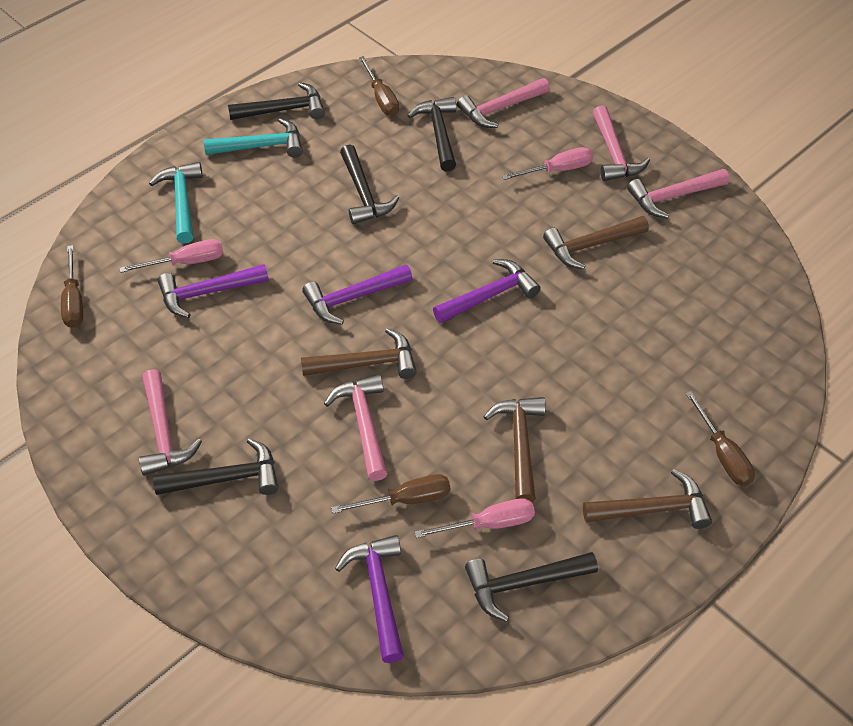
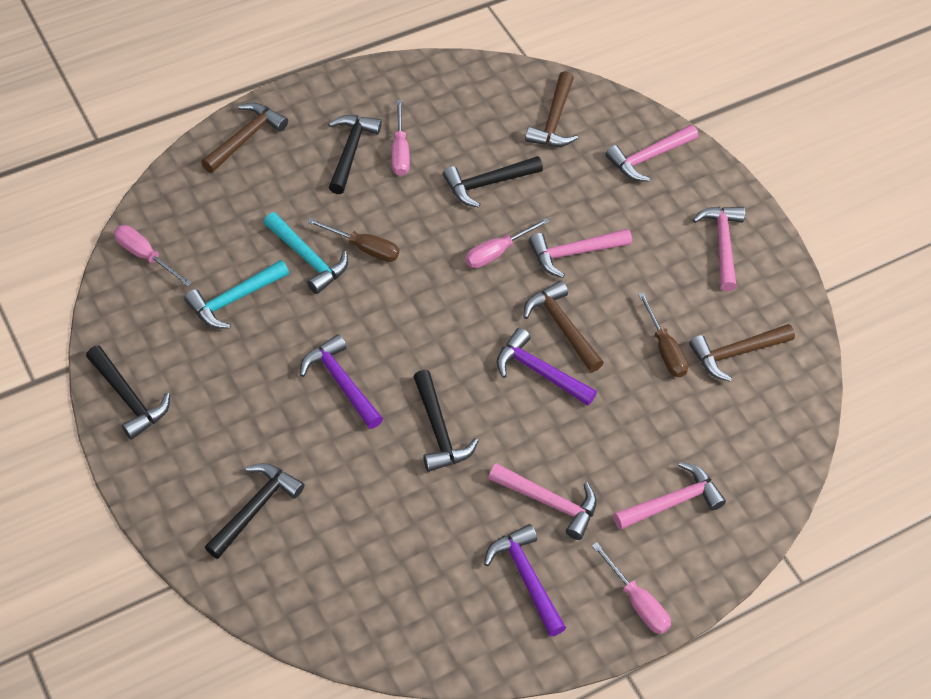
brown screwdriver: 4 -> 2
pink screwdriver: 3 -> 4
purple hammer: 4 -> 3

